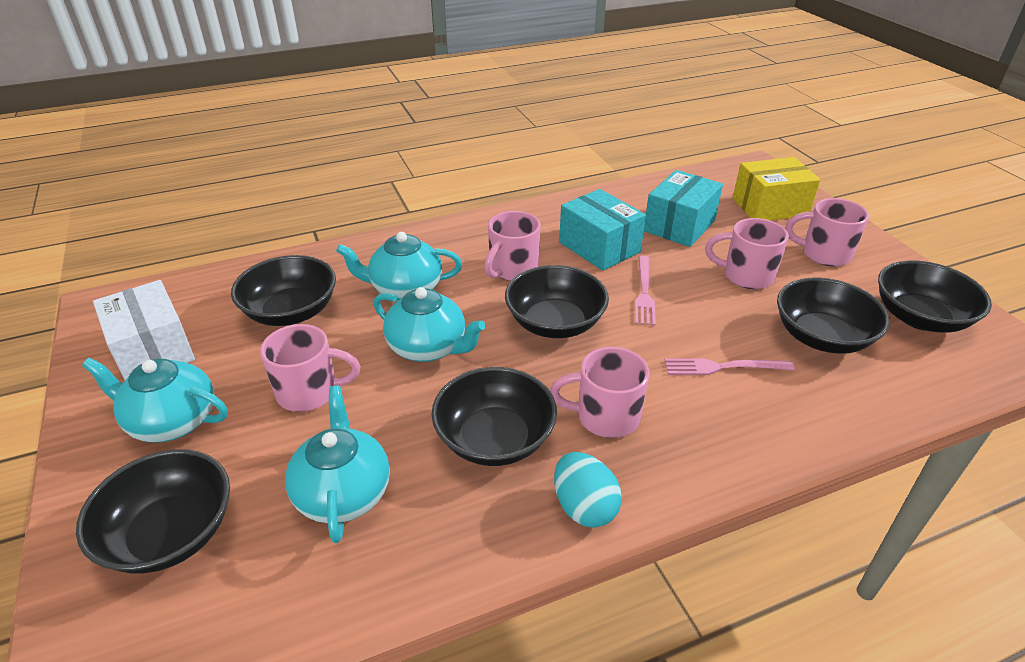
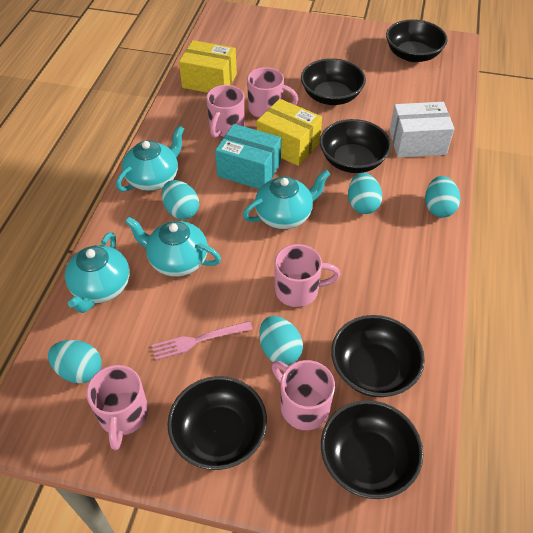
pink fork: 2 -> 1
turquoise box: 2 -> 1
turquoise egg: 1 -> 5
yellow box: 1 -> 2

